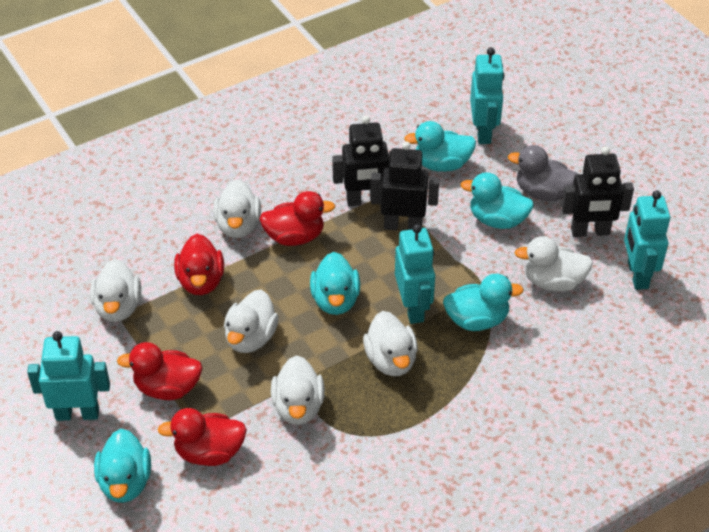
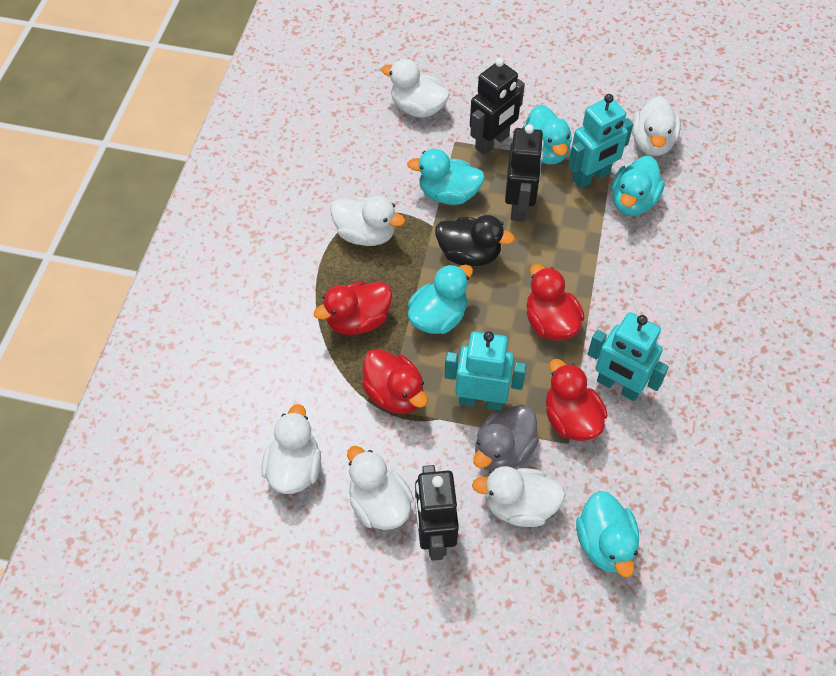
black duck: 0 -> 1
turquoise robot: 4 -> 3

